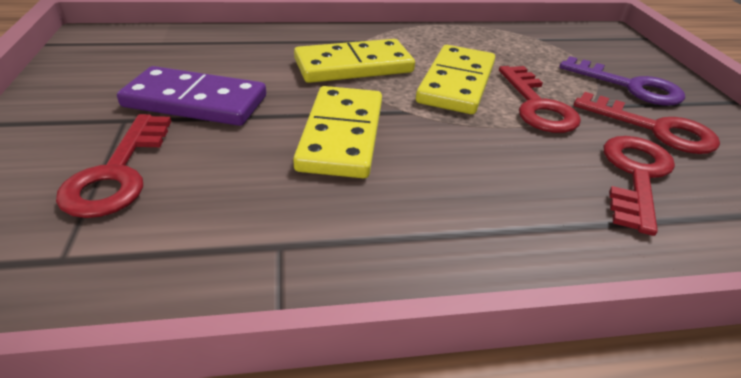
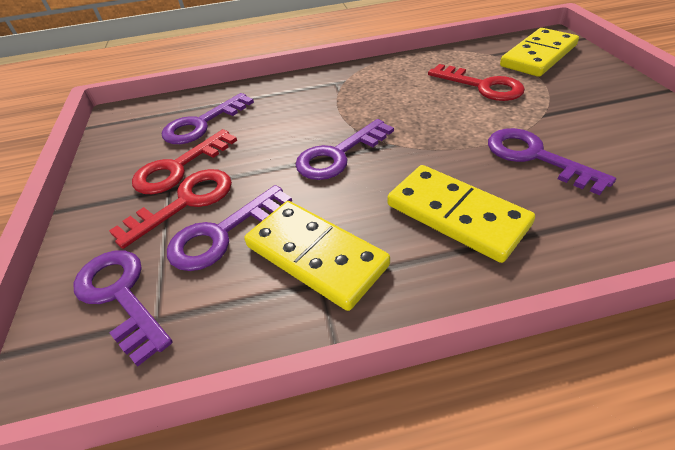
purple domino: 1 -> 0
purple key: 1 -> 5
red key: 4 -> 3

